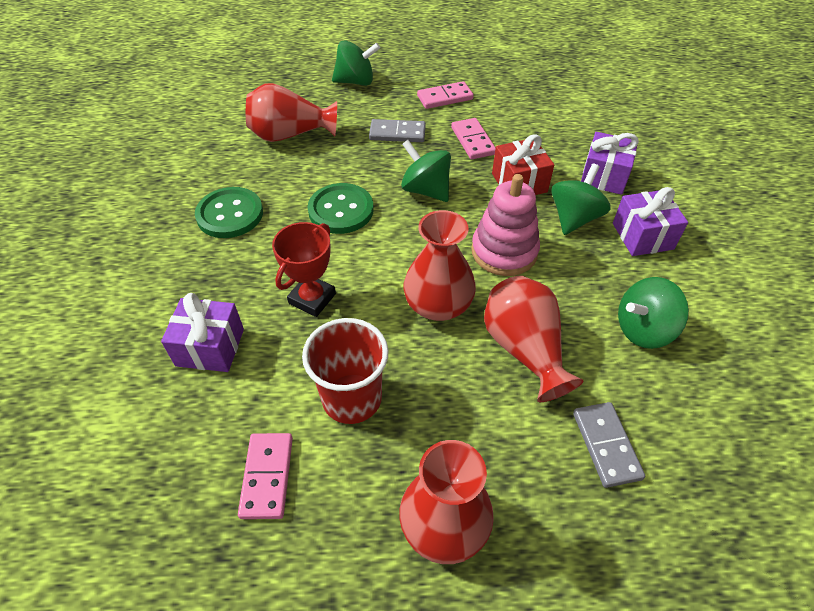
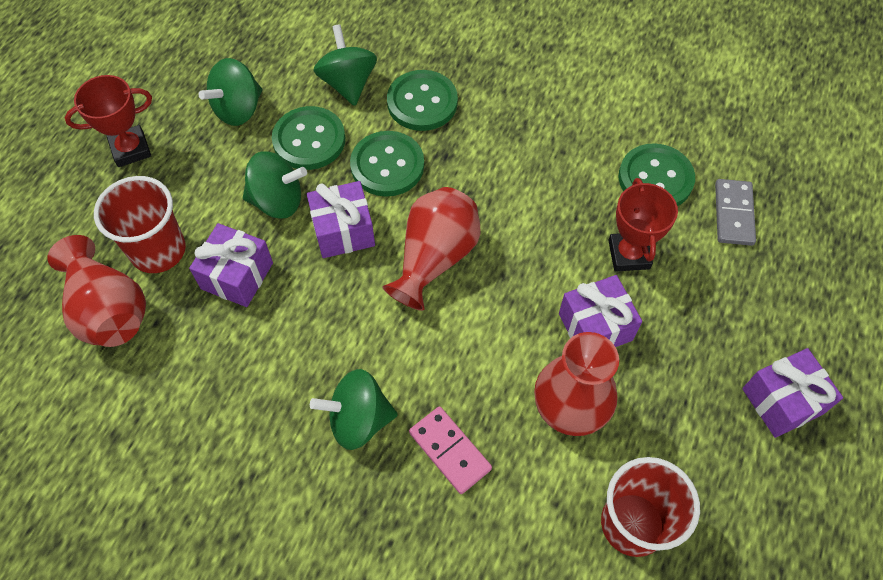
green button: 2 -> 4
grey domino: 2 -> 1
pink domino: 3 -> 1
pink stacking toy: 1 -> 0
purple gift: 3 -> 4
red cup: 1 -> 2
red gift: 1 -> 0
red trophy: 1 -> 2
red vase: 4 -> 3

